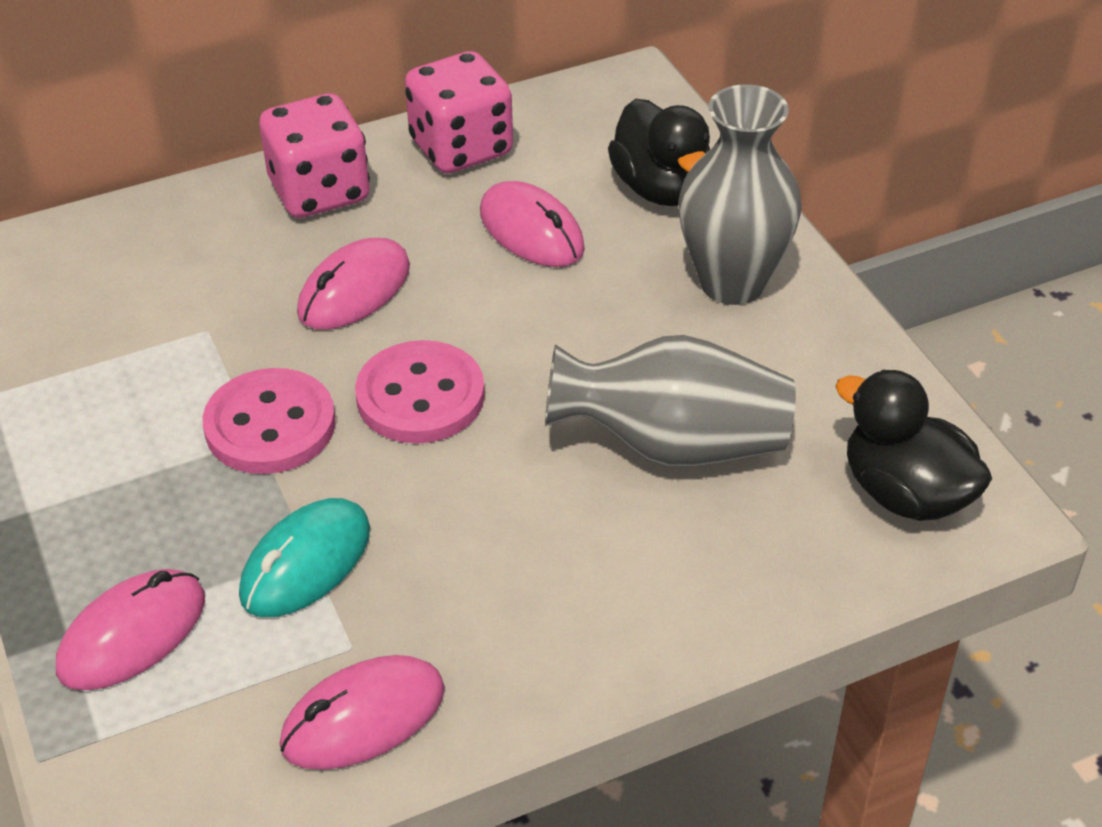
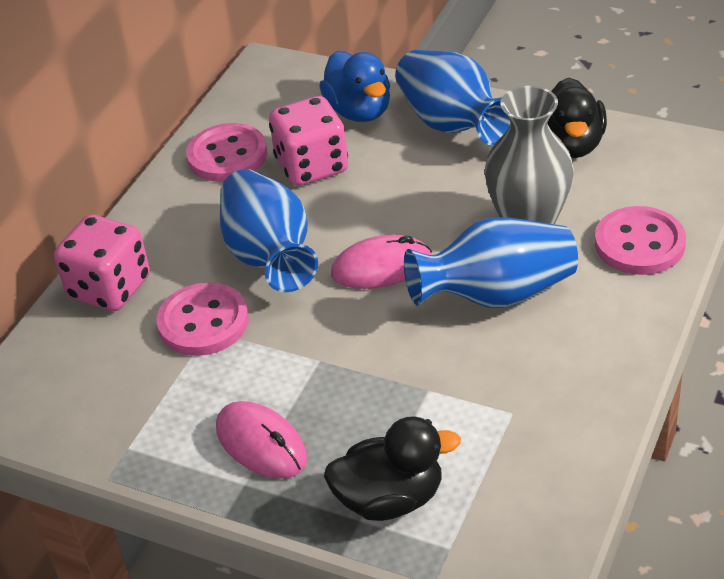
blue duck: 0 -> 1
blue vase: 0 -> 3
grey vase: 2 -> 1
pink button: 2 -> 3
pink mouse: 4 -> 2
turquoise mouse: 1 -> 0

